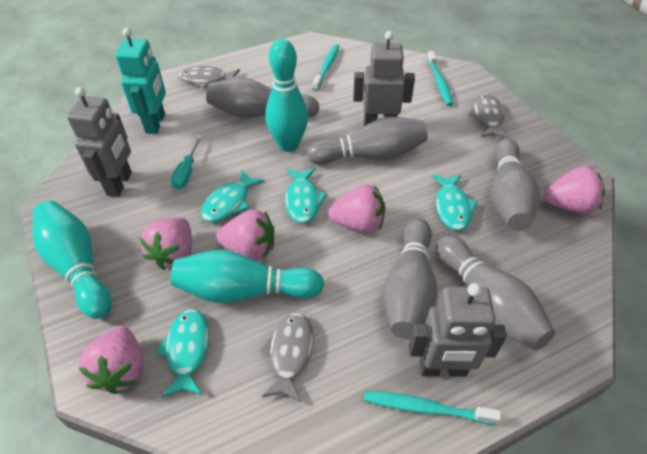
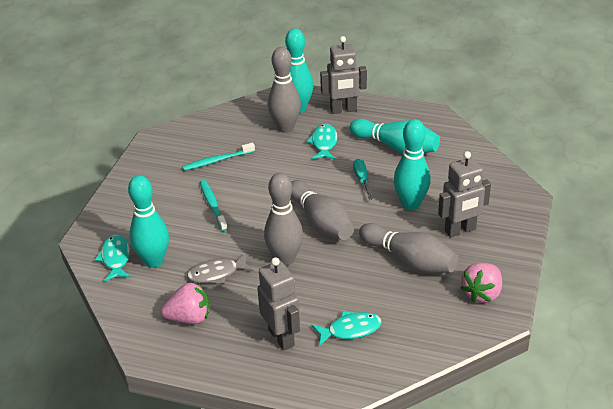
grey bowling pin: 5 -> 4
grey fish: 3 -> 1
pink strawberry: 5 -> 2
turquoise bowling pin: 3 -> 4
turquoise fish: 4 -> 3
turquoise robot: 1 -> 0
turquoise toothbrush: 3 -> 2

